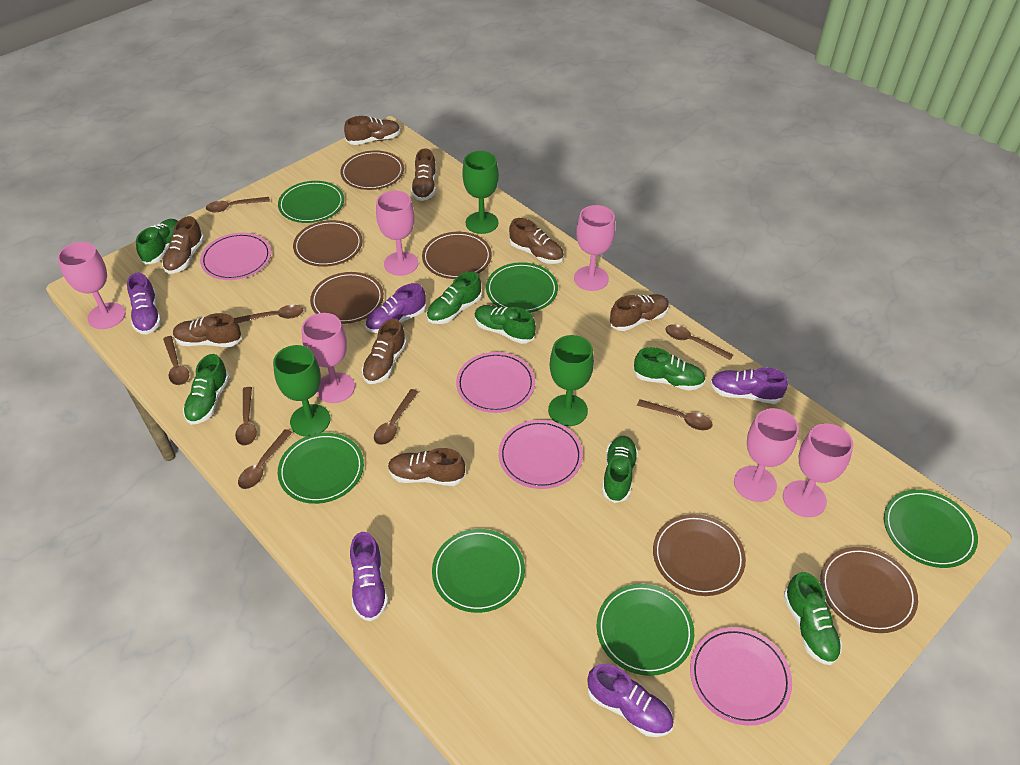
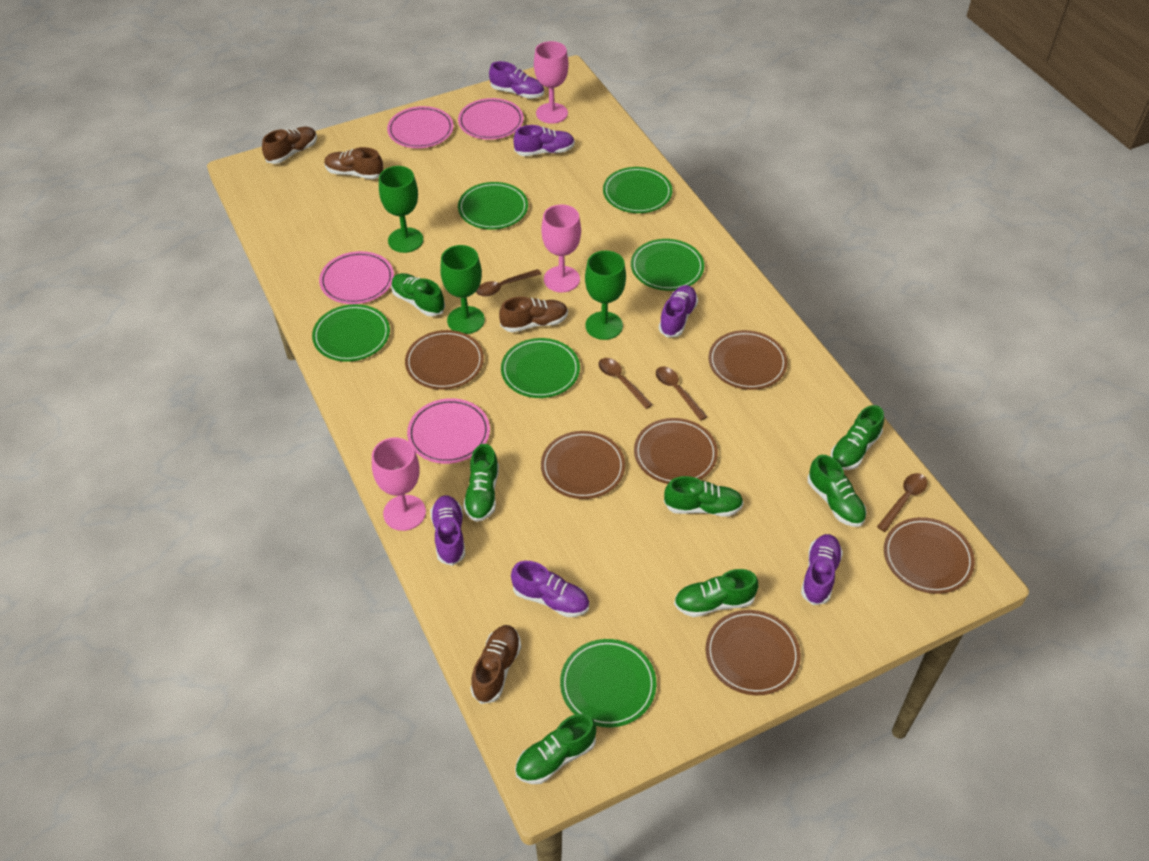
brown shoe: 8 -> 4
brown spoon: 8 -> 4
pink goblet: 6 -> 3
purple shoe: 5 -> 6

